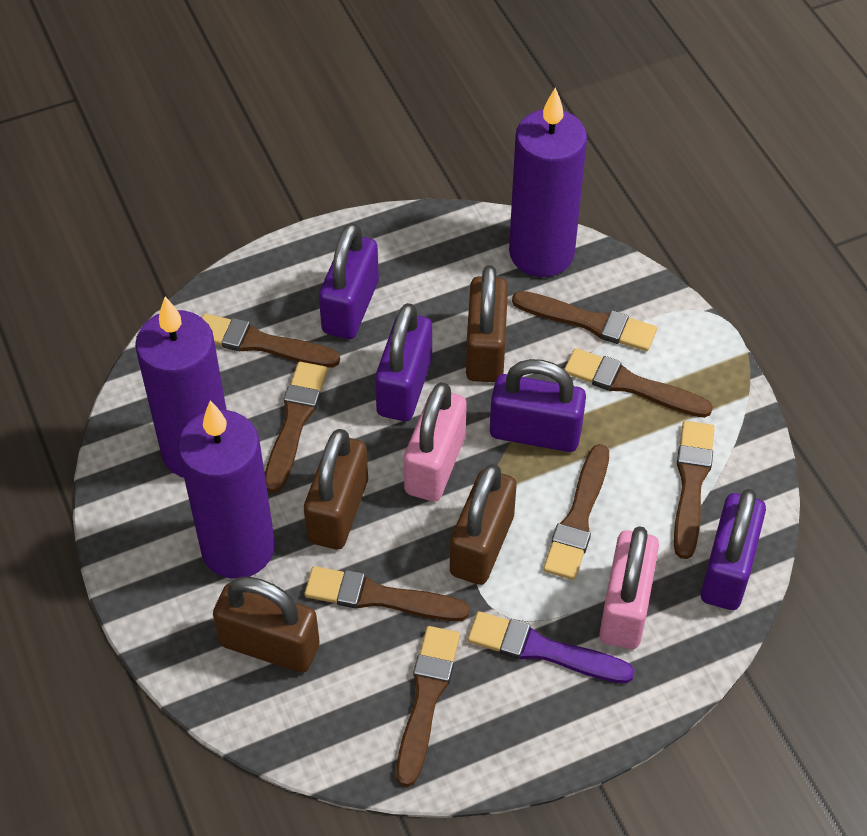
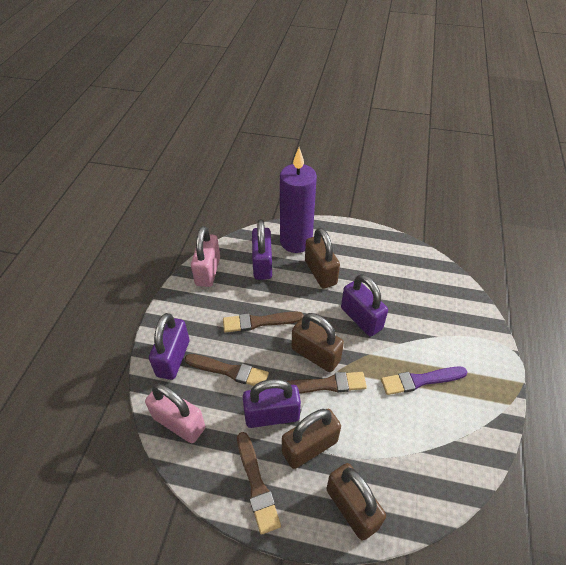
brown brush: 8 -> 4
purple candle: 3 -> 1

